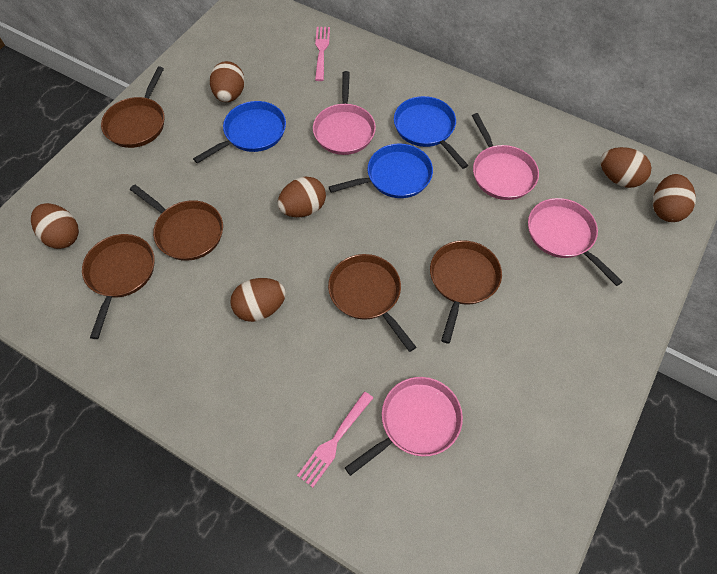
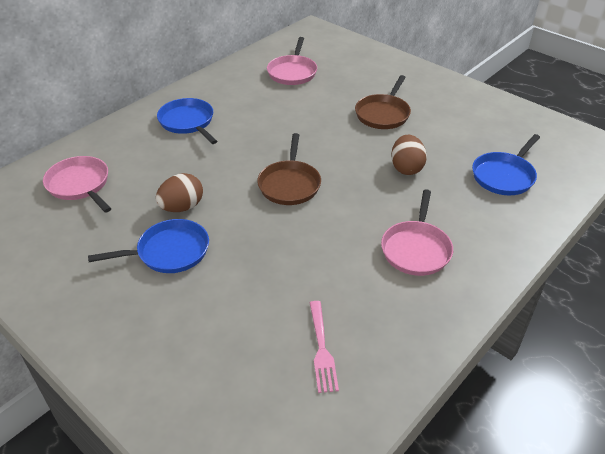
brown egg: 6 -> 2
brown pan: 5 -> 2
pink fork: 2 -> 1
pink pan: 4 -> 3

